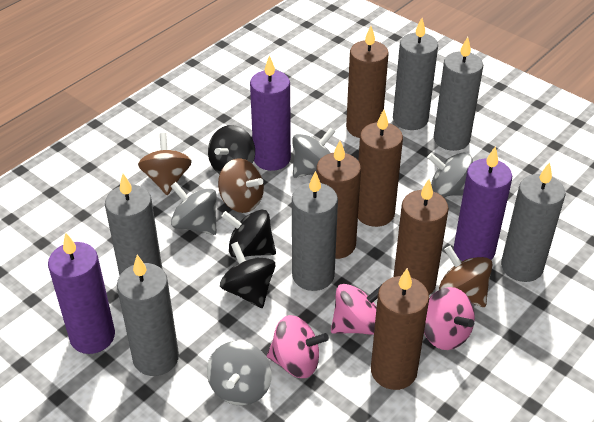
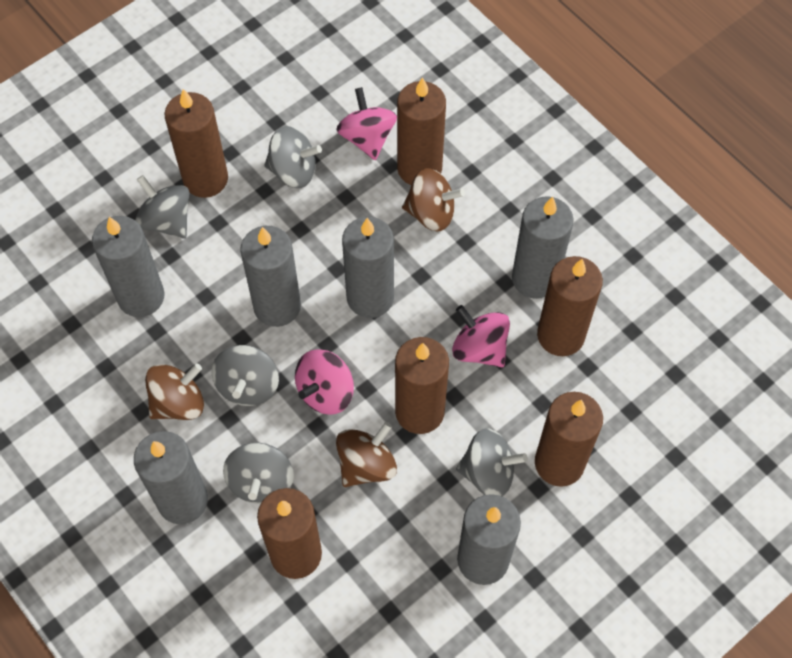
black spinning top: 3 -> 0
brown candle: 5 -> 6
grey spinning top: 4 -> 5
purple candle: 3 -> 0

